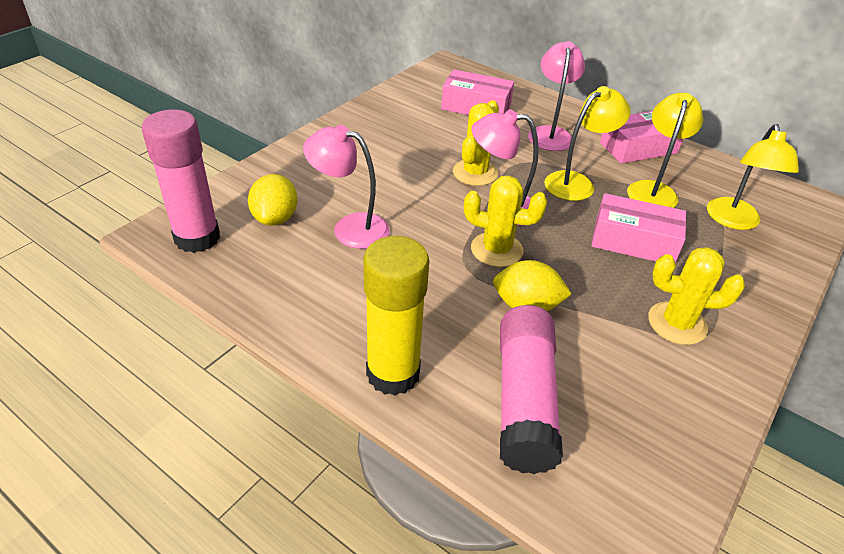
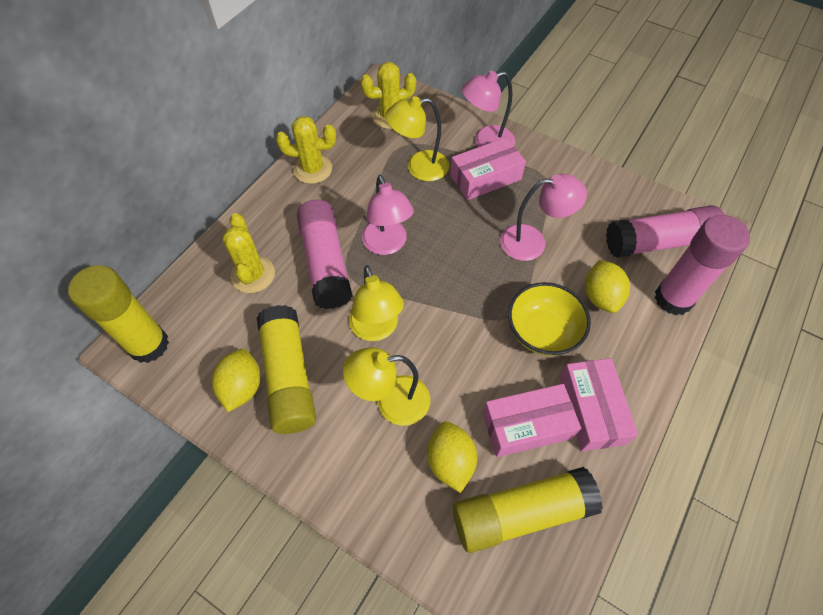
pink glue stick: 2 -> 3
yellow bowl: 0 -> 1
yellow glue stick: 1 -> 3
yellow lemon: 2 -> 3

